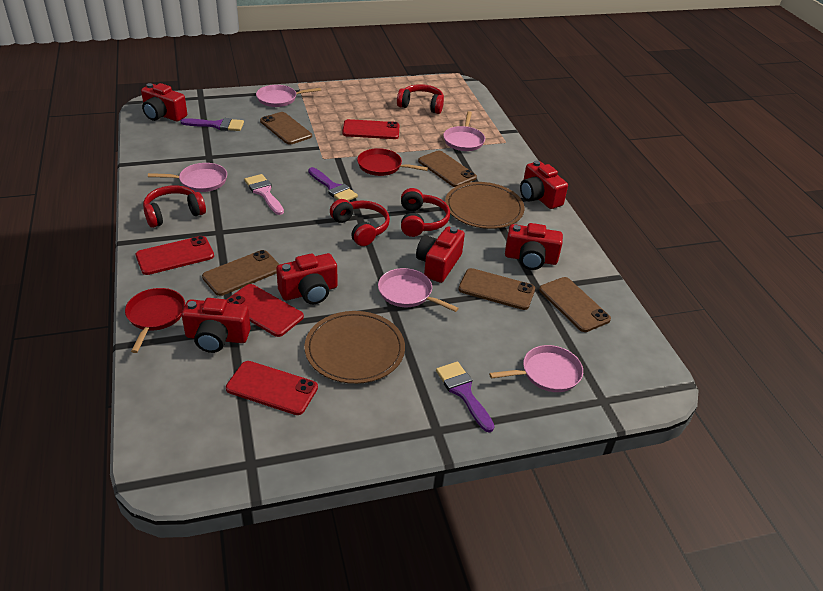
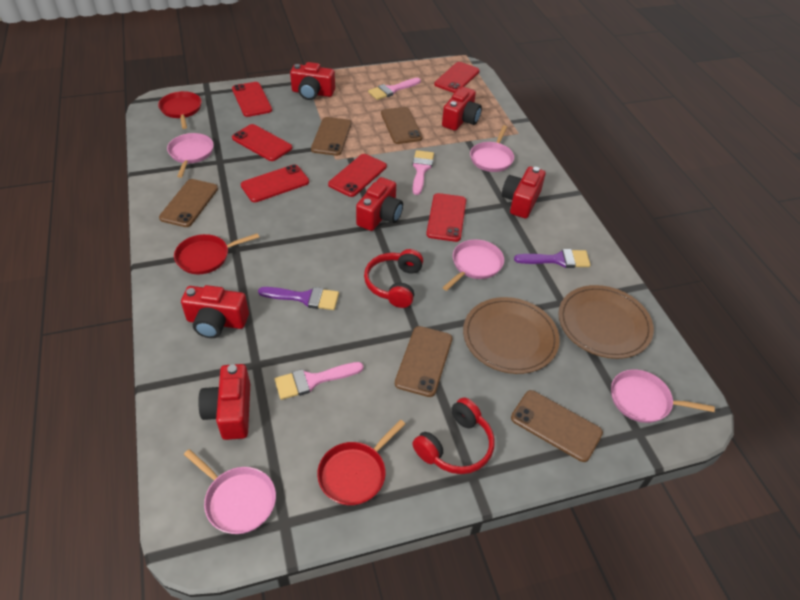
pink brush: 1 -> 3
purple brush: 3 -> 2
red headphones: 4 -> 2
red pan: 2 -> 3
red phone: 4 -> 6

